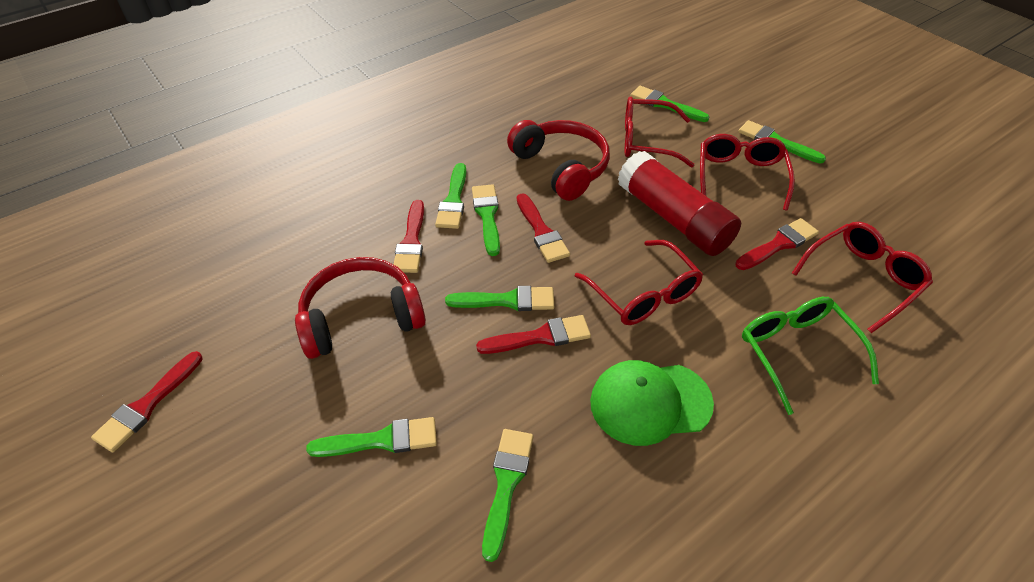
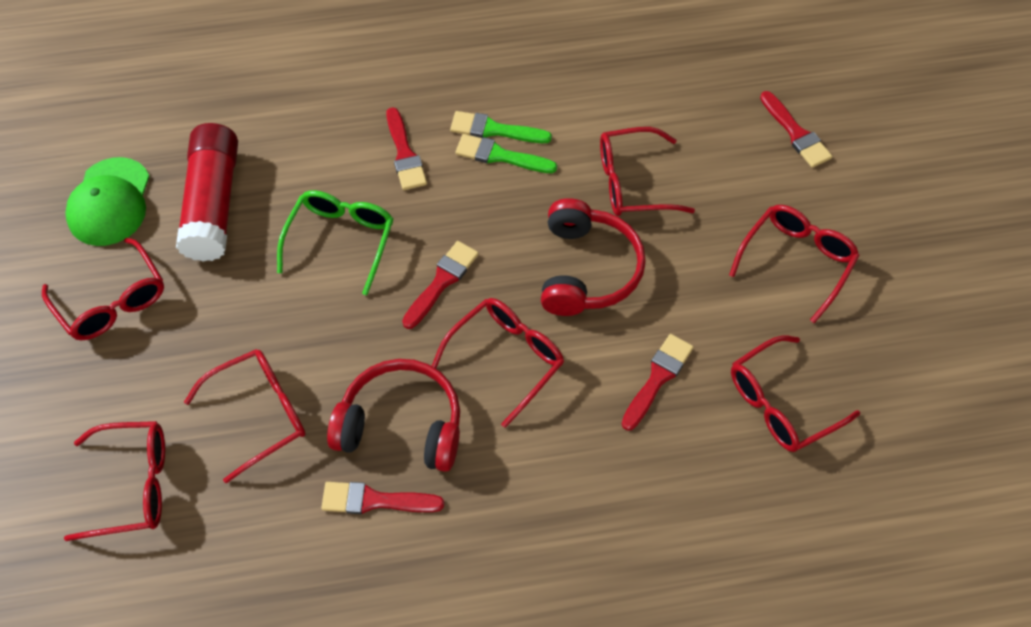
green brush: 7 -> 2
red glasses: 4 -> 7

